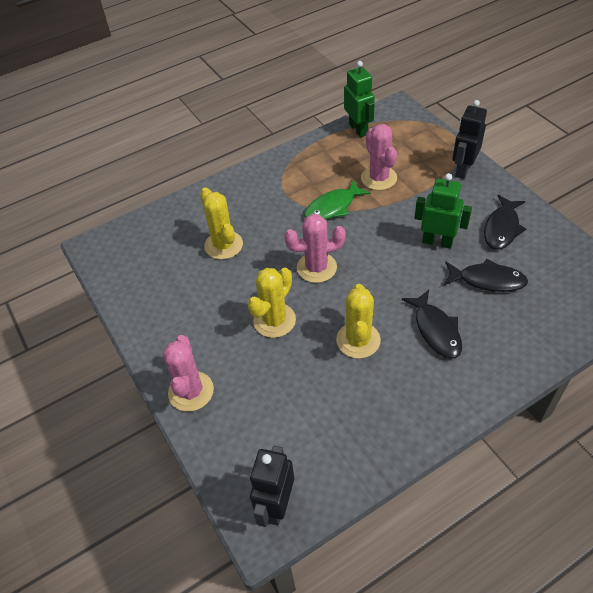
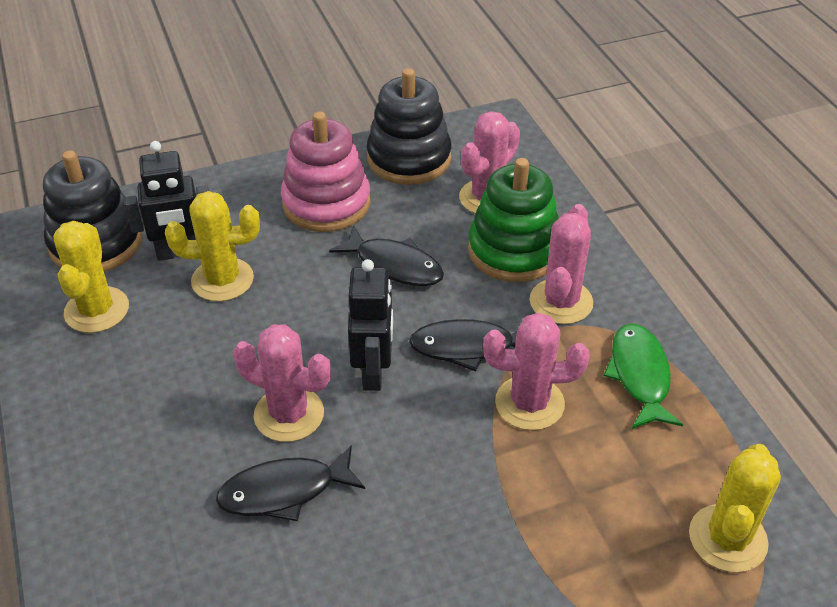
black stacking toy: 0 -> 2
green robot: 2 -> 0
green stacking toy: 0 -> 1
pink cactus: 3 -> 4
pink stacking toy: 0 -> 1

